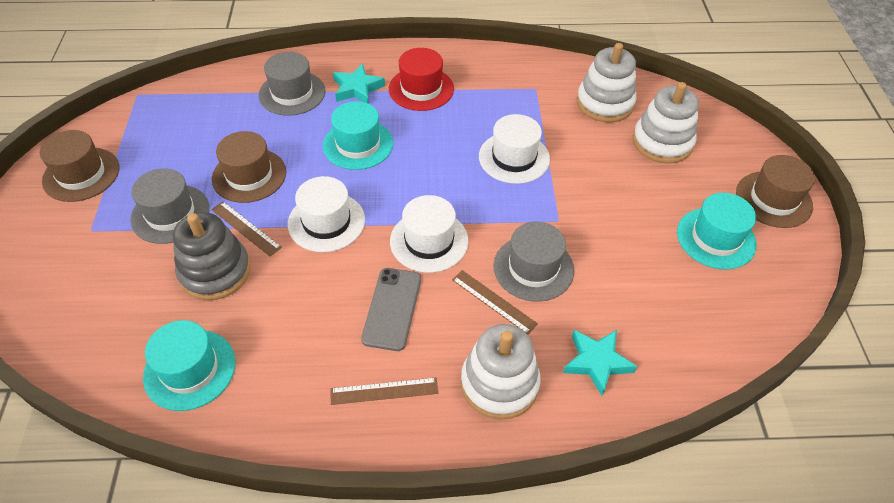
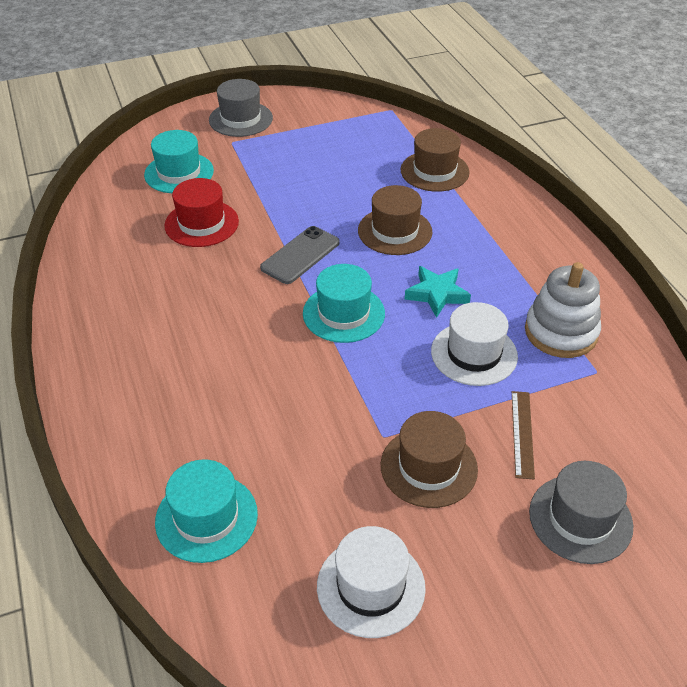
brown ruler: 3 -> 1
grey hat: 3 -> 2
grey stacking toy: 1 -> 0
turquoise star: 2 -> 1
white hat: 3 -> 2
white stacking toy: 3 -> 1

